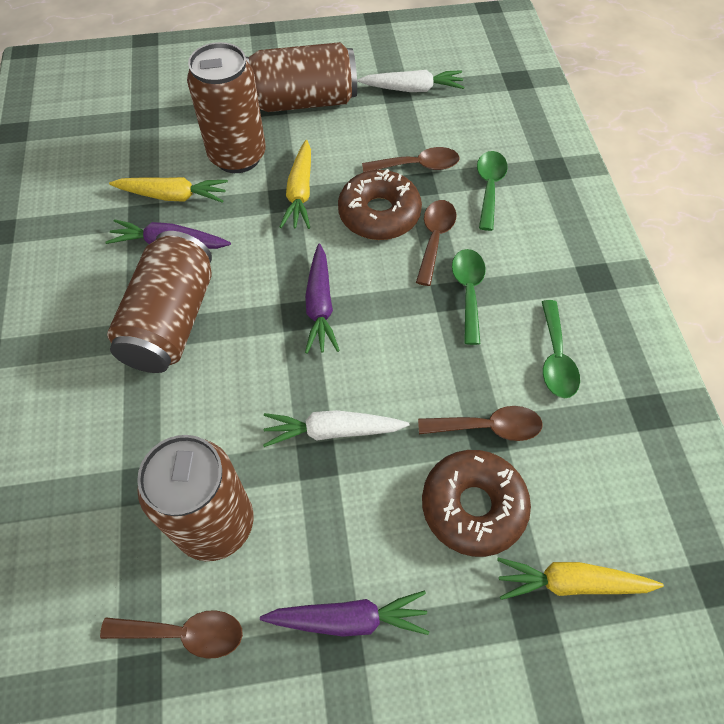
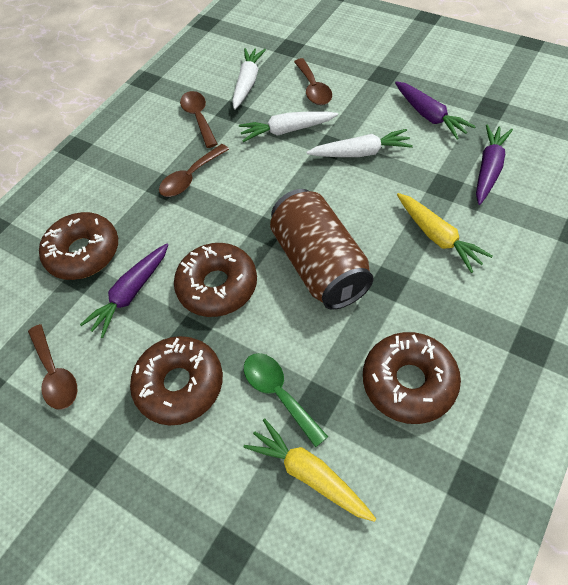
brown can: 4 -> 1
brown donut: 2 -> 4
green spoon: 3 -> 1
white carrot: 2 -> 3
yellow carrot: 3 -> 2

